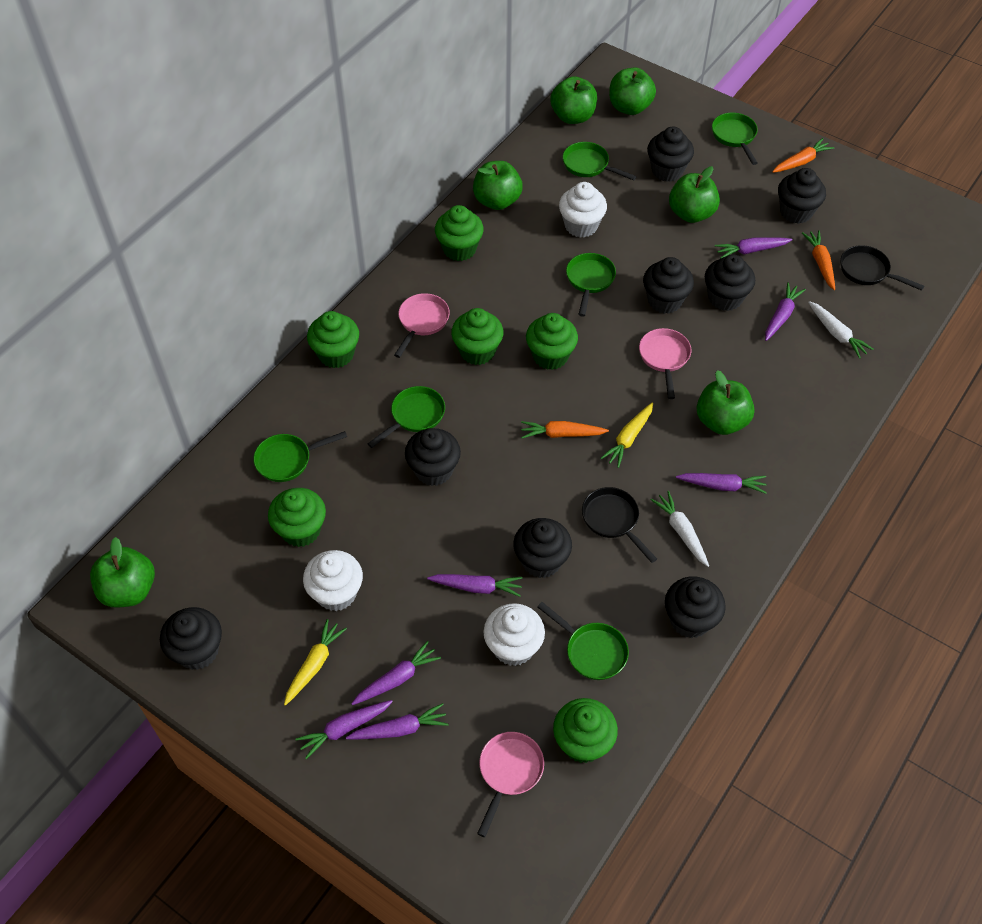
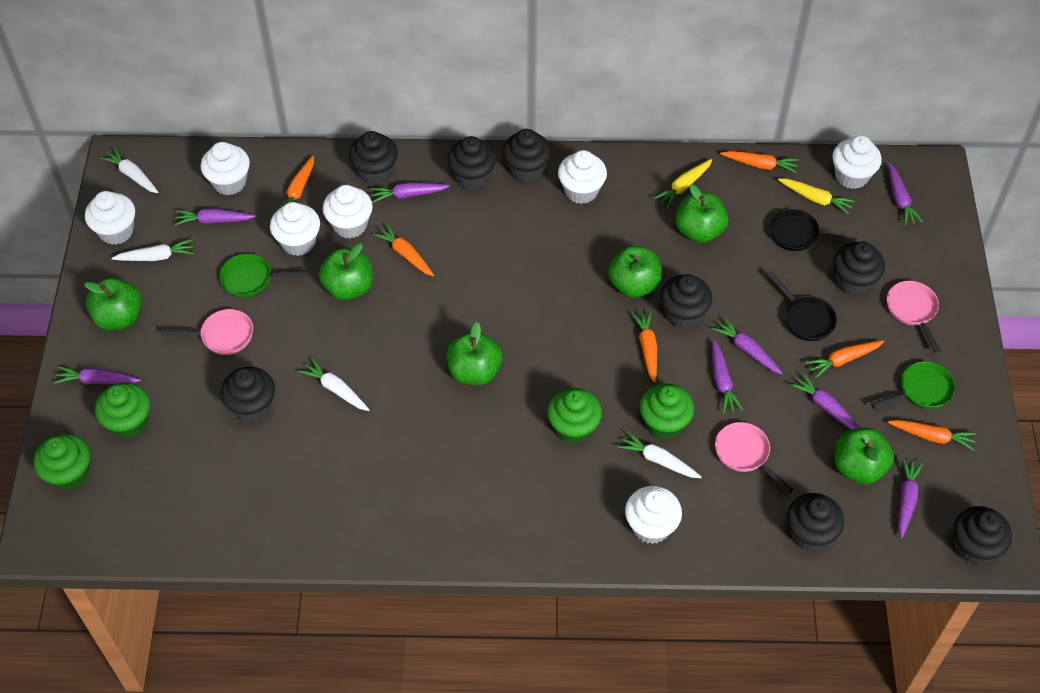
green cupcake: 6 -> 4
green pan: 6 -> 2
orange carrot: 3 -> 6
purple carrot: 7 -> 8
white carrot: 2 -> 4
white cupcake: 3 -> 7

